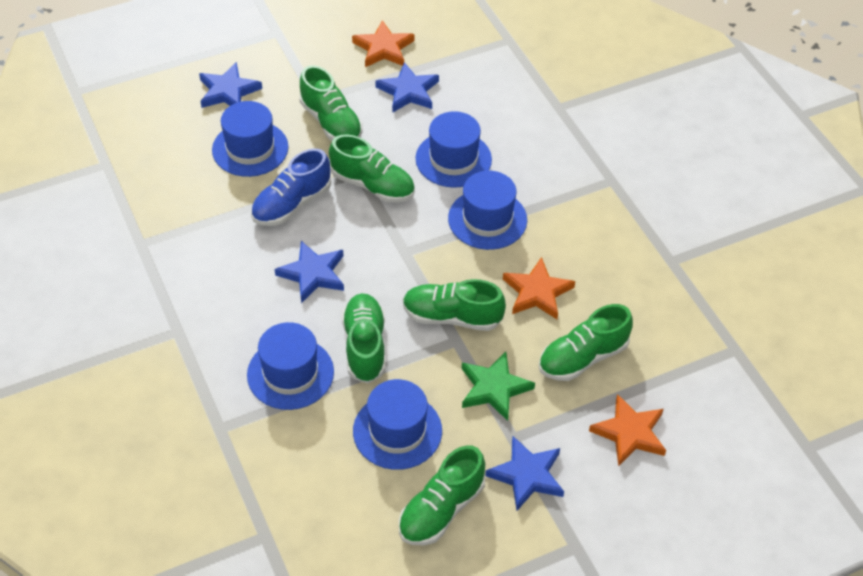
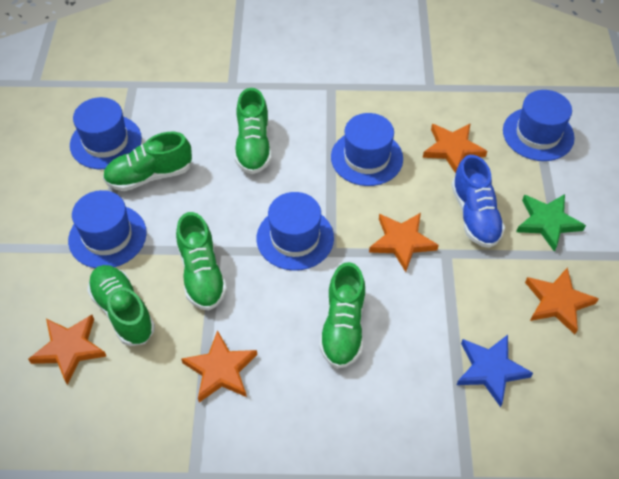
blue star: 4 -> 1
green shoe: 6 -> 5
orange star: 3 -> 5

